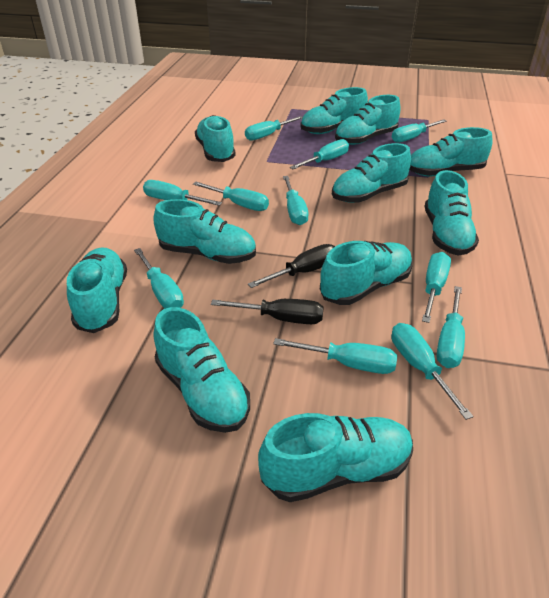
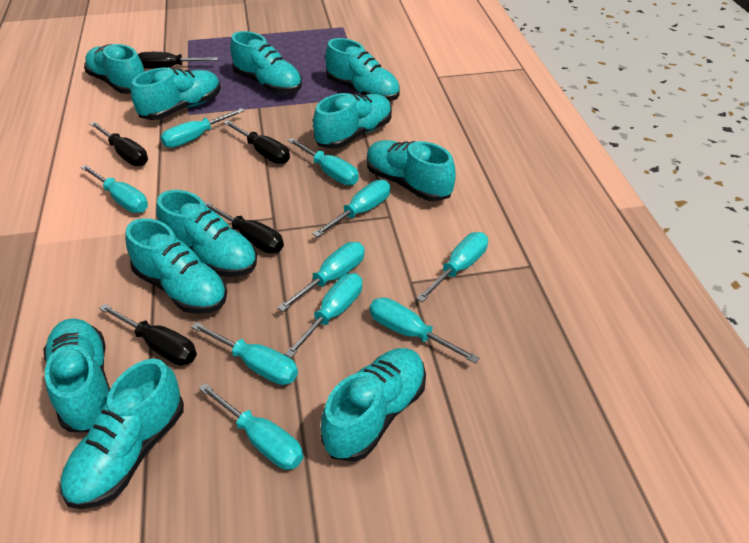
black screwdriver: 2 -> 5
turquoise screwdriver: 11 -> 10

